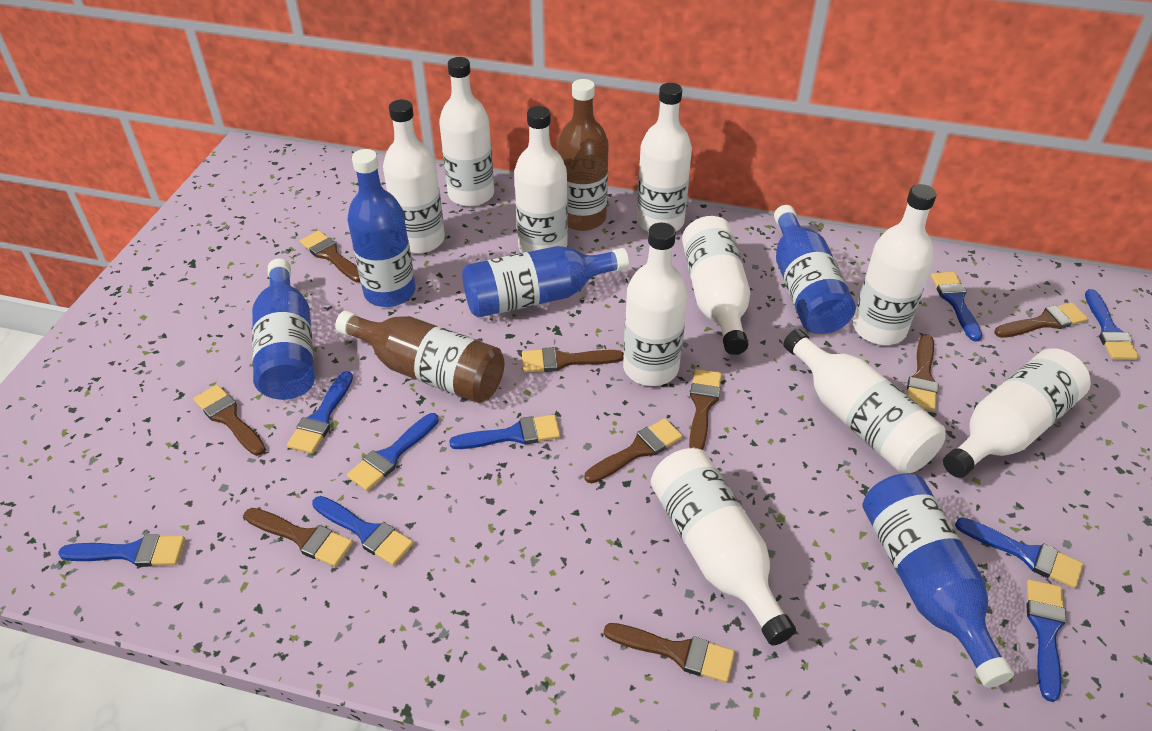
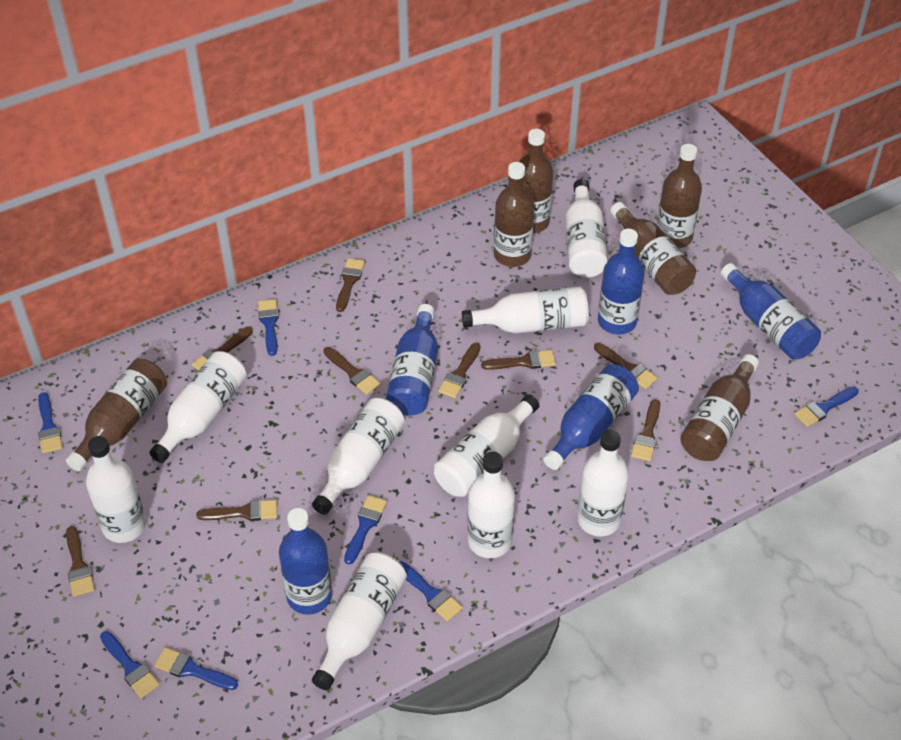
blue brush: 9 -> 7
brown bottle: 2 -> 6
white bottle: 10 -> 9

